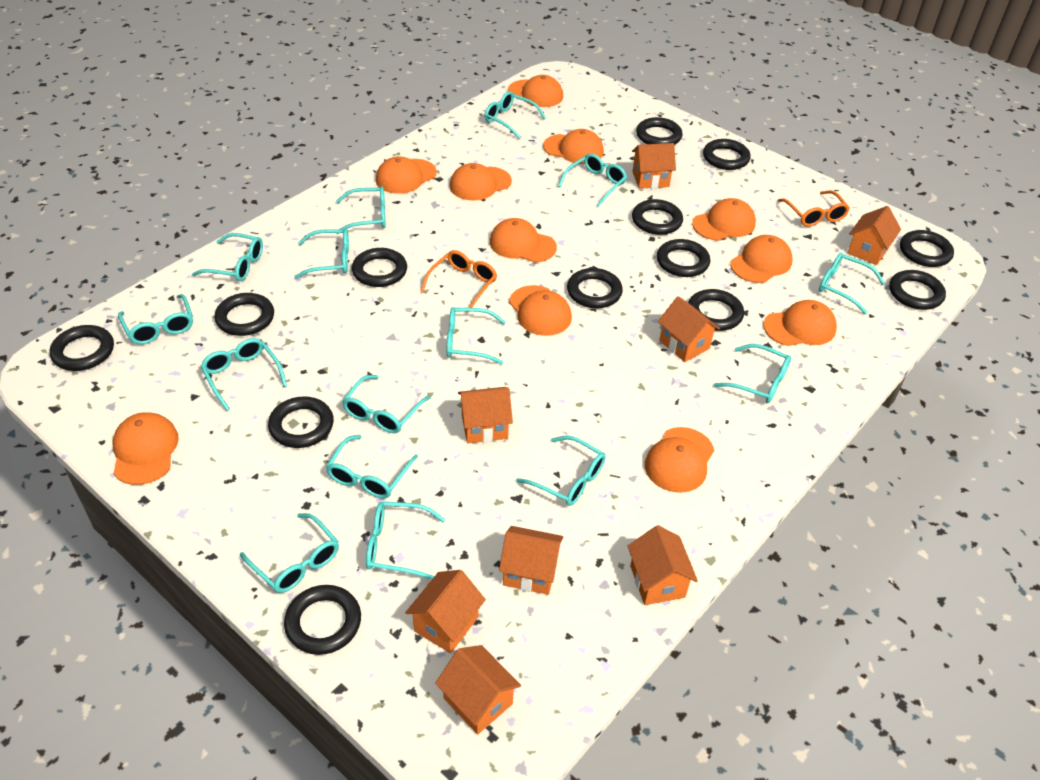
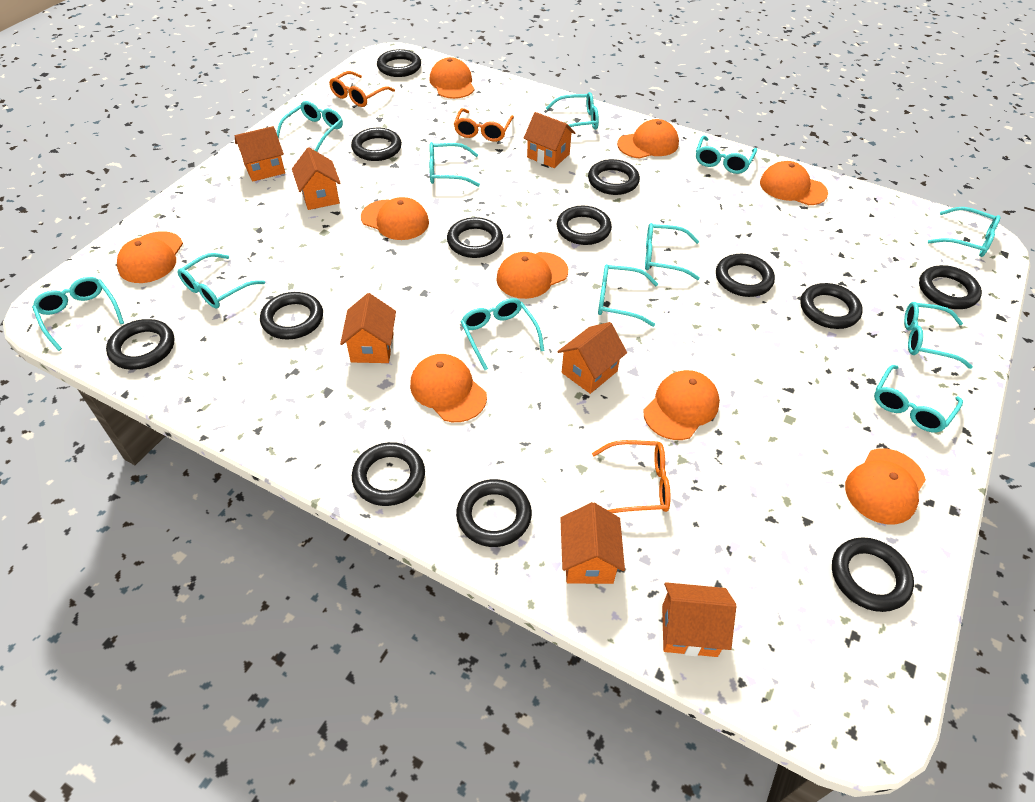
orange cap: 11 -> 9
orange glasses: 2 -> 3
orange house: 8 -> 7
turquoise glasses: 15 -> 12

